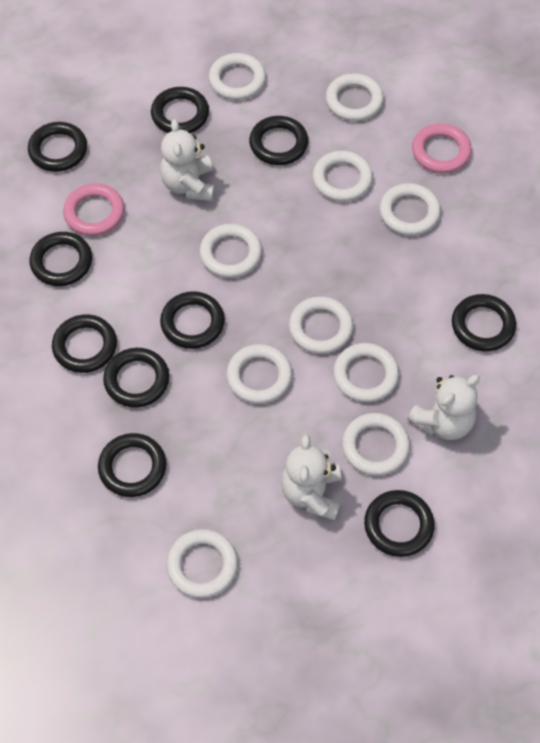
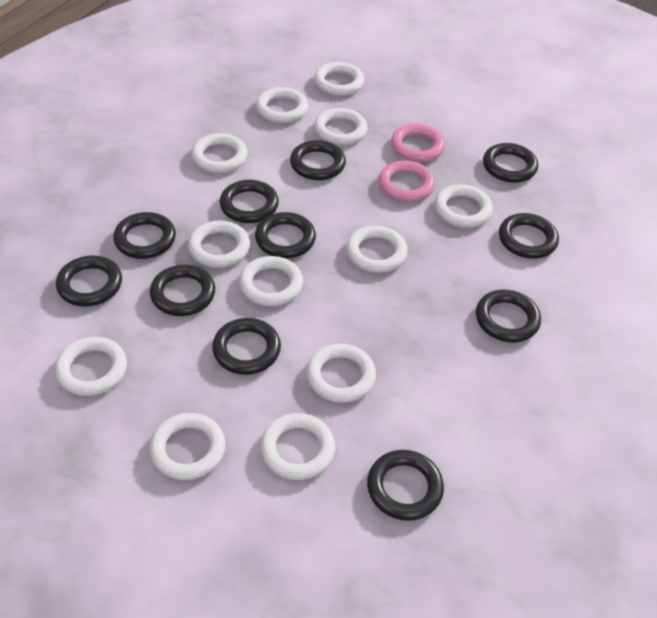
black ring: 10 -> 11
white ring: 10 -> 12
white teddy bear: 3 -> 0

